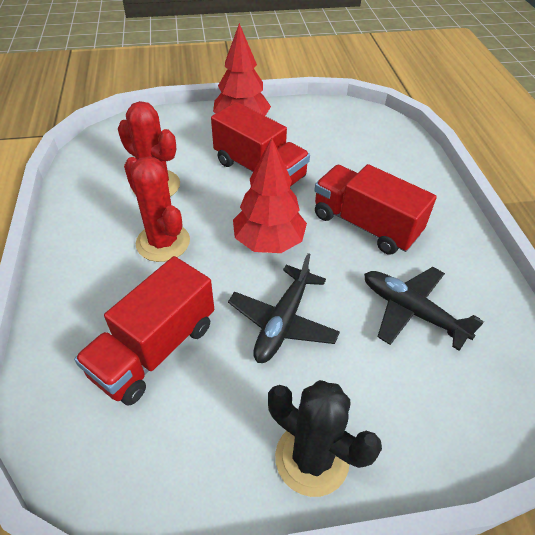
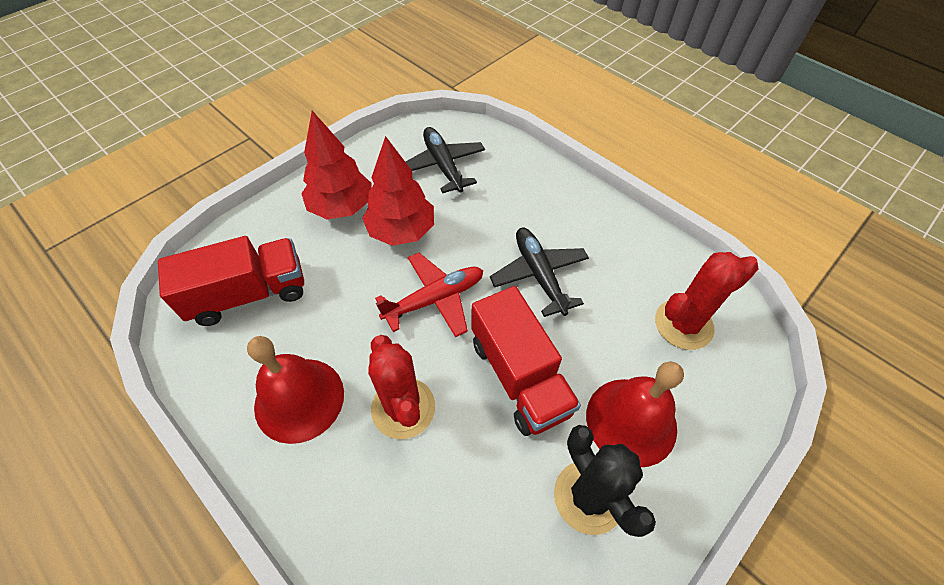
red bell: 0 -> 2
red plane: 0 -> 1
red truck: 3 -> 2

